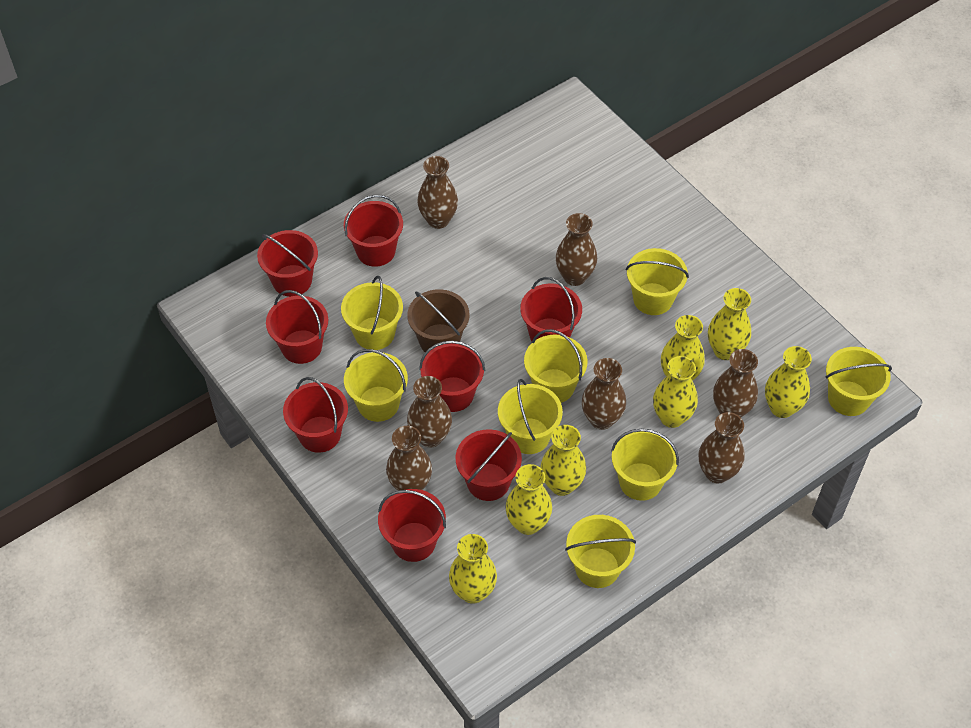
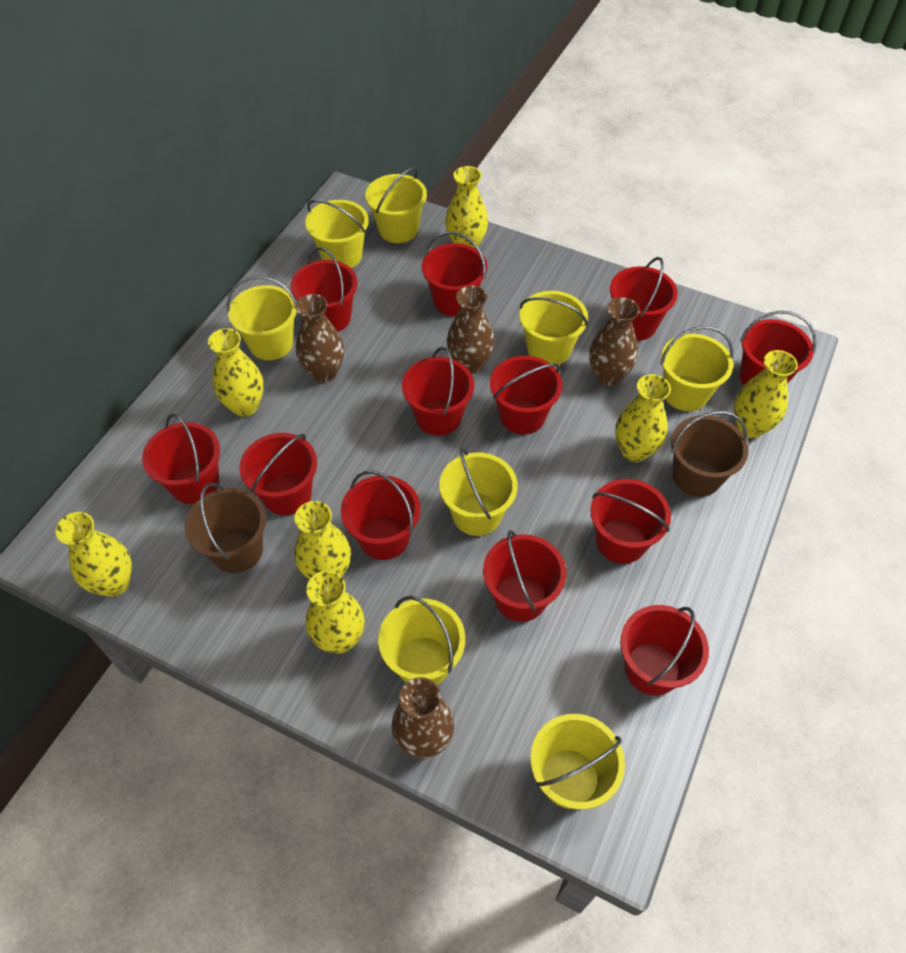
brown bucket: 1 -> 2
brown vase: 7 -> 4
red bucket: 8 -> 12

